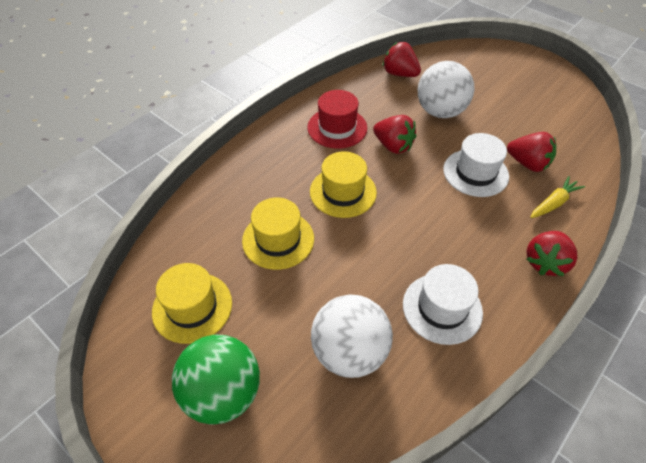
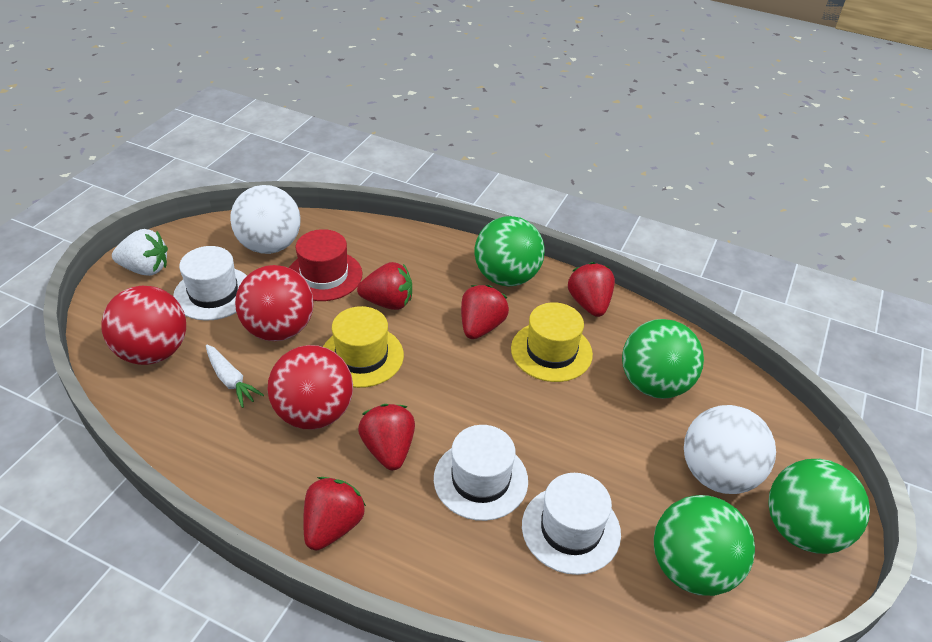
green ball: 1 -> 4
red ball: 0 -> 3
red strawberry: 4 -> 5
white carrot: 0 -> 1
white hat: 2 -> 3
white strawberry: 0 -> 1
yellow carrot: 1 -> 0
yellow hat: 3 -> 2

